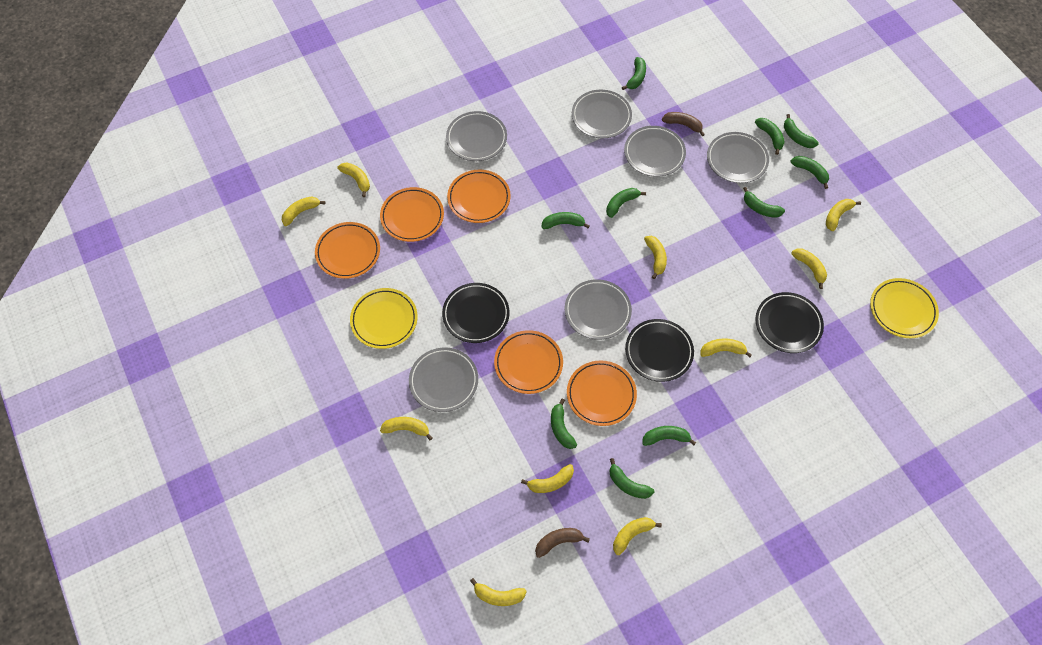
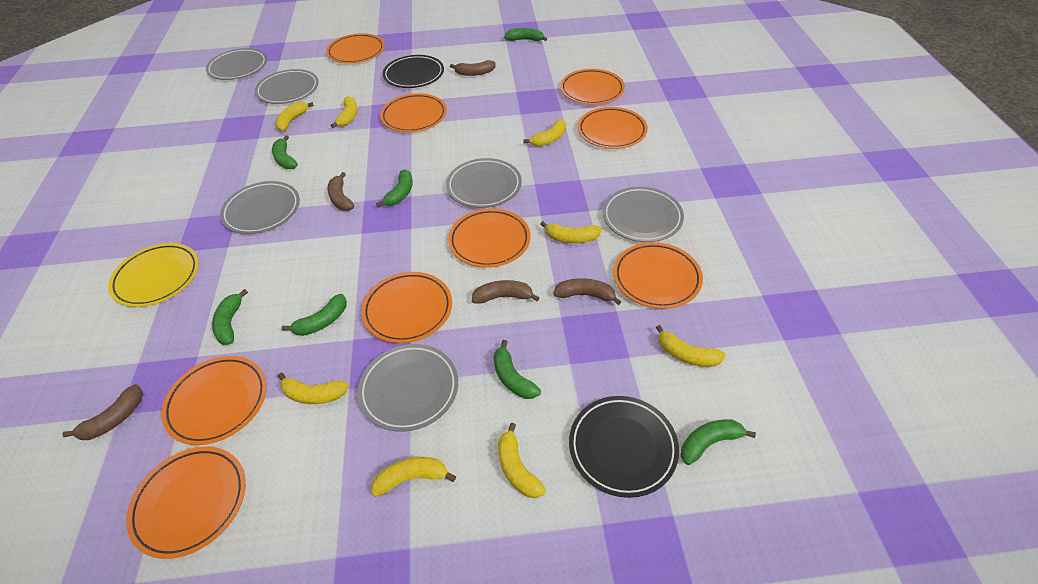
black plate: 3 -> 2
brown banana: 2 -> 5
green banana: 10 -> 7
orange plate: 5 -> 9
yellow banana: 10 -> 8
yellow plate: 2 -> 1

